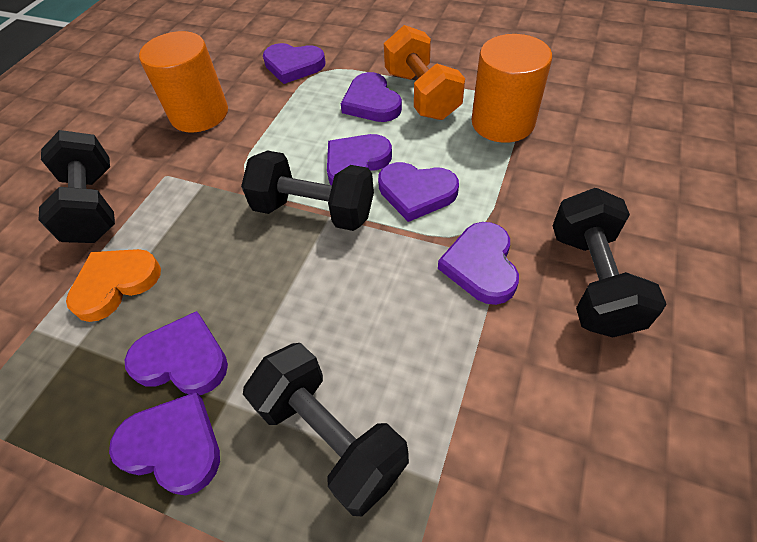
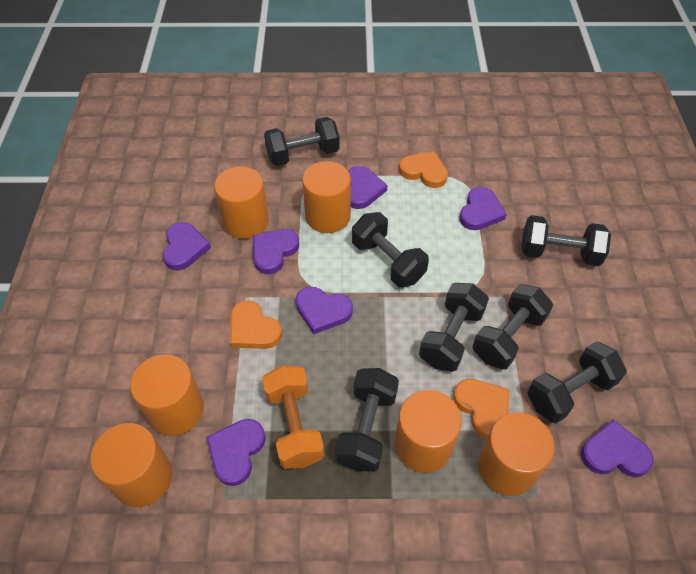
black dumbbell: 4 -> 7
orange cylinder: 2 -> 6
orange heart: 1 -> 3

